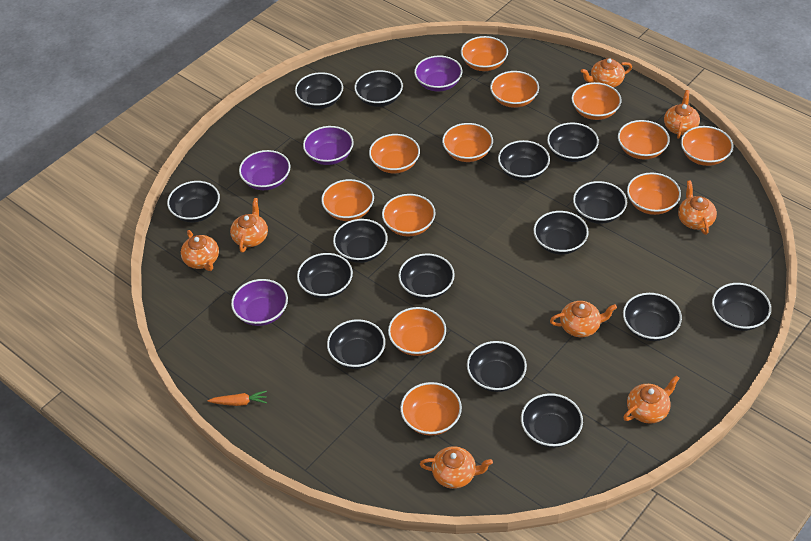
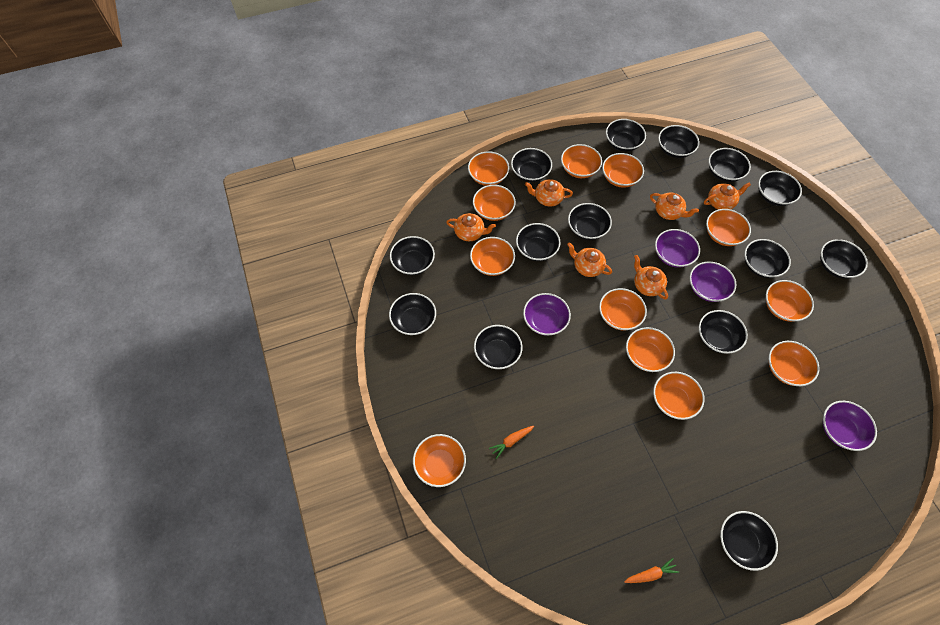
black bowl: 15 -> 14
orange carrot: 1 -> 2
orange teapot: 8 -> 6

